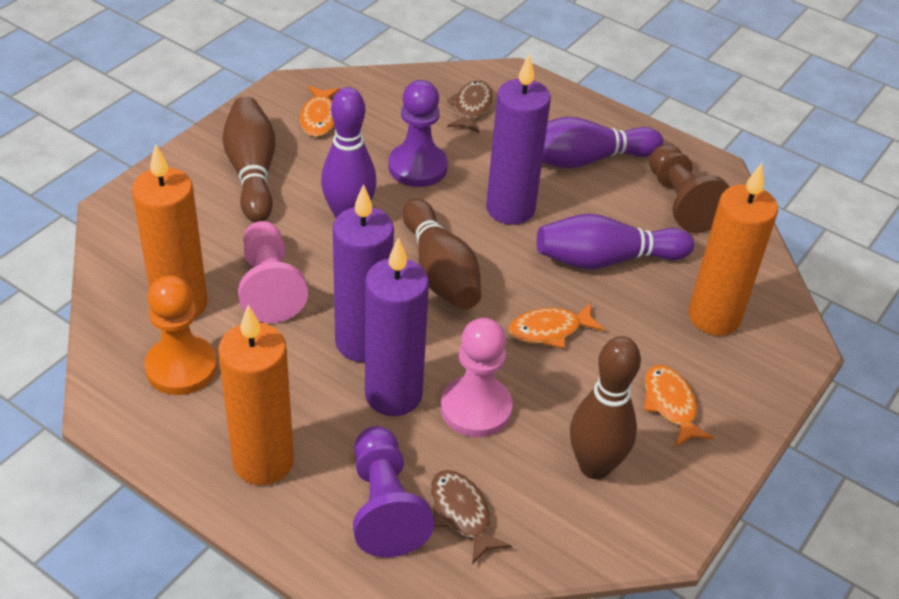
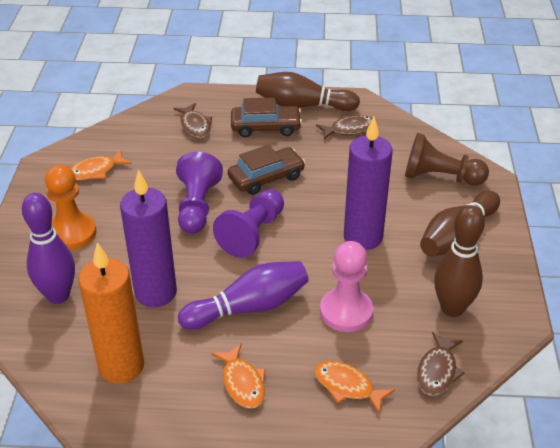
brown car: 0 -> 2
brown fish: 2 -> 3
orange candle: 3 -> 1
pink pawn: 2 -> 1
purple bowling pin: 3 -> 2
purple candle: 3 -> 2

